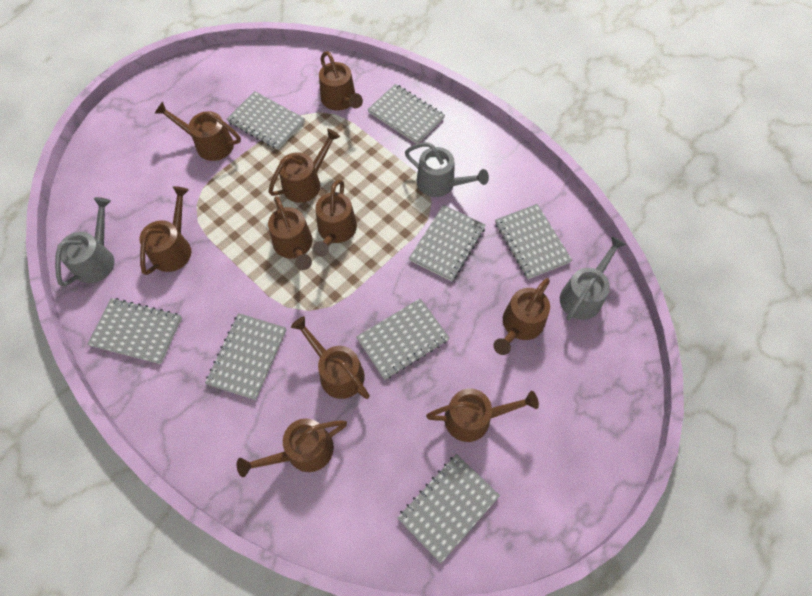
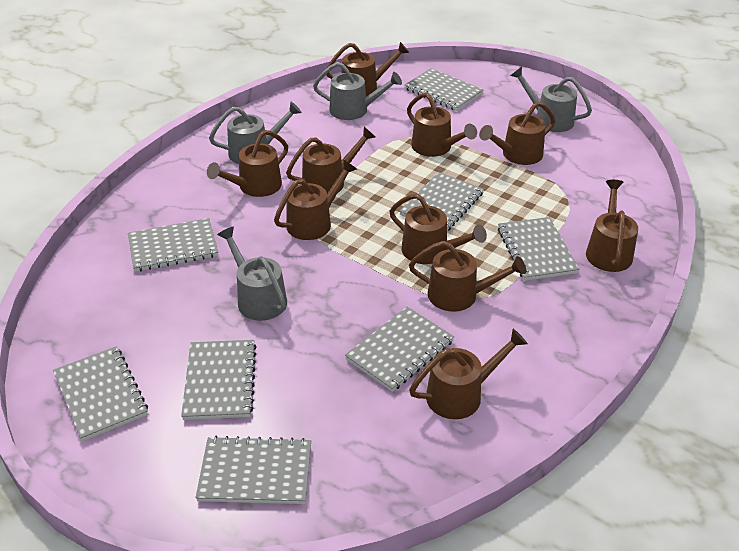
grey watering can: 3 -> 4

